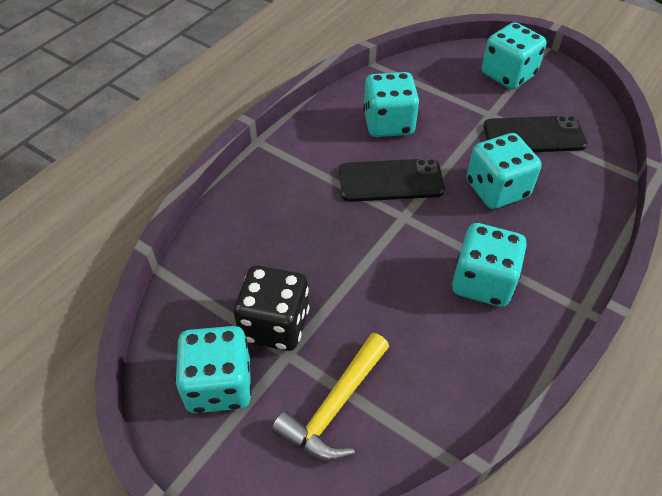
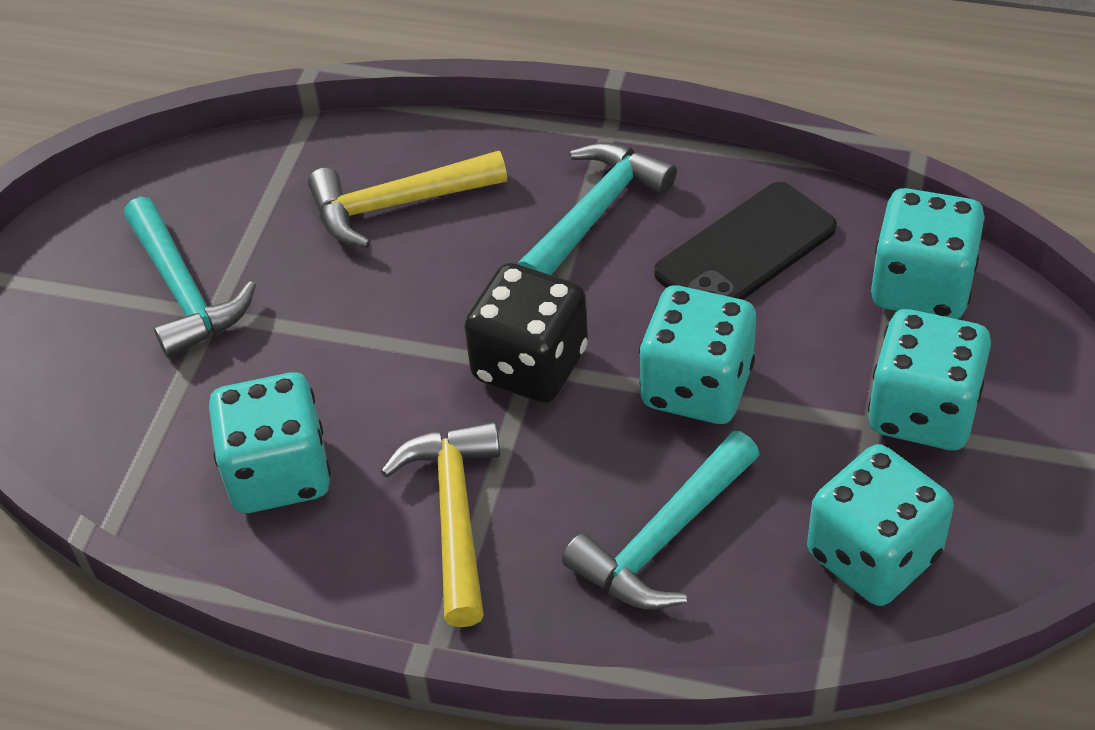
black phone: 2 -> 1
turquoise hammer: 0 -> 3
yellow hammer: 1 -> 2

